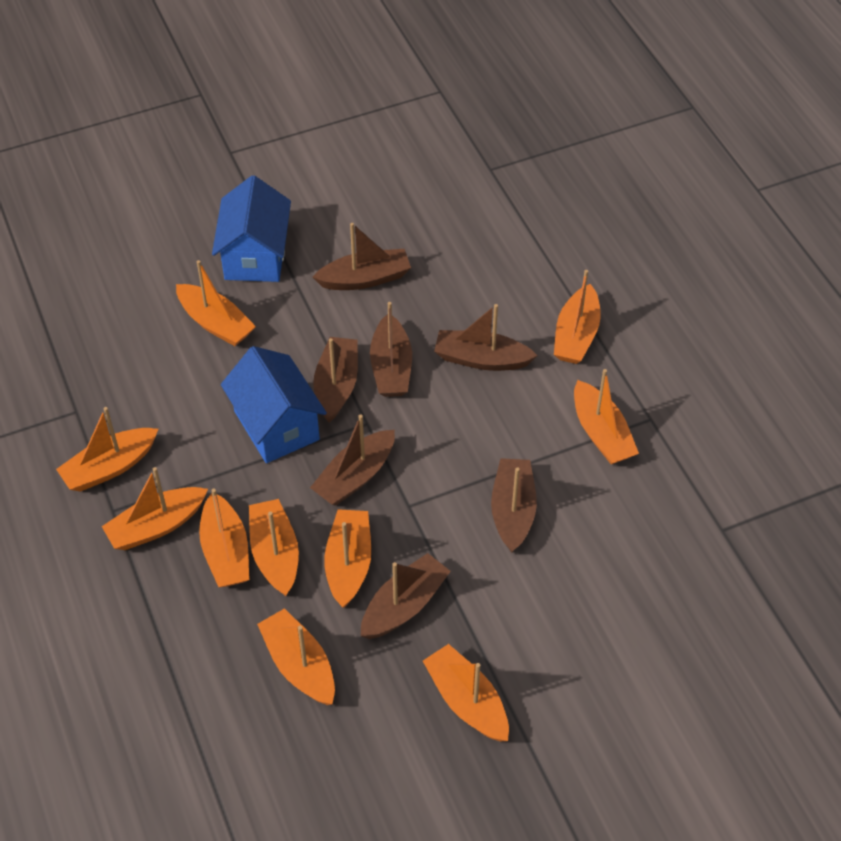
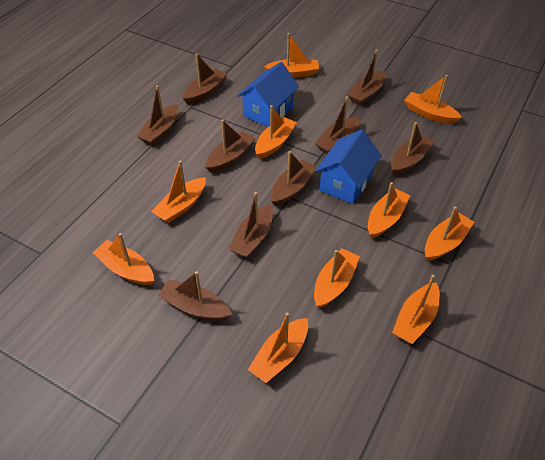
brown boat: 7 -> 9

